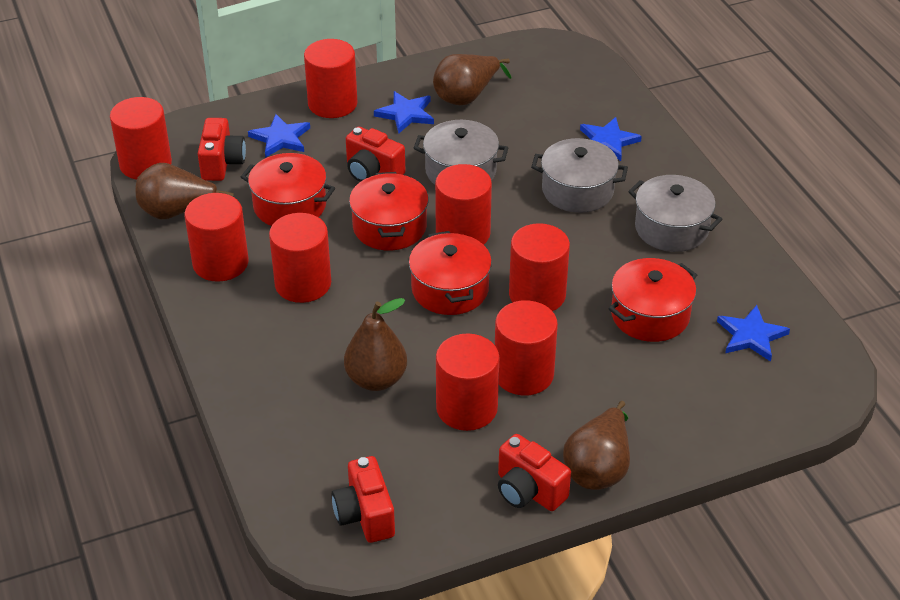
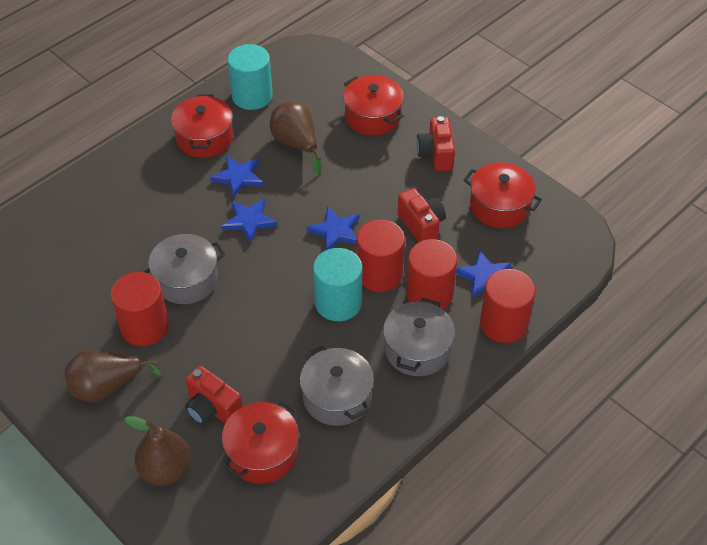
brown pear: 4 -> 3
red camera: 4 -> 3
red cylinder: 8 -> 4
turquoise cylinder: 0 -> 2

